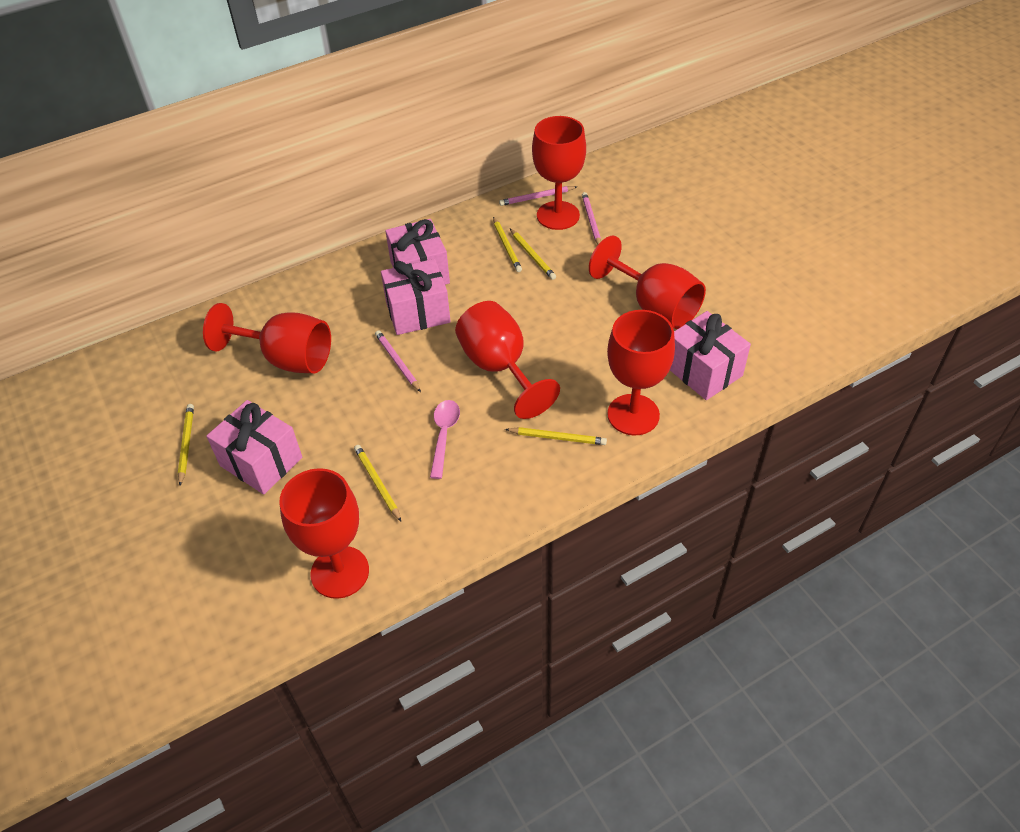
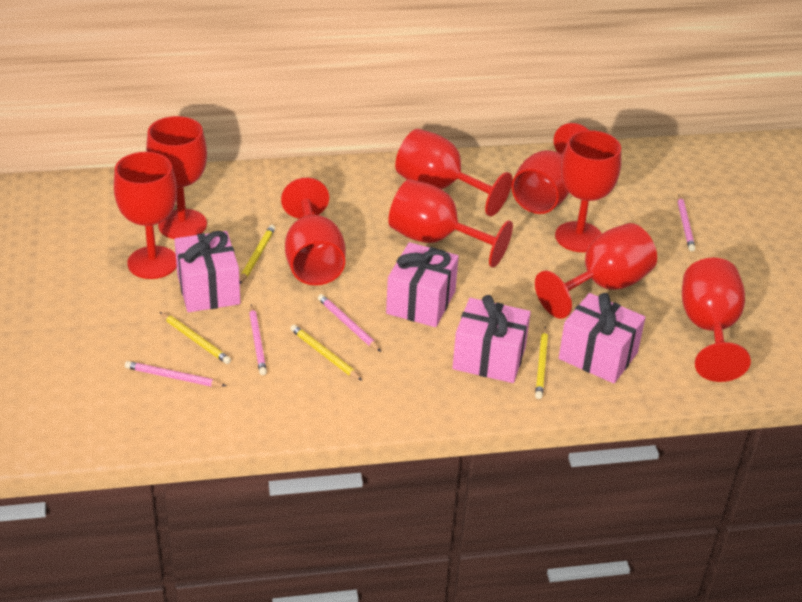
pink pencil: 3 -> 4
pink spoon: 1 -> 0
red goblet: 6 -> 9
yellow pencil: 5 -> 4

